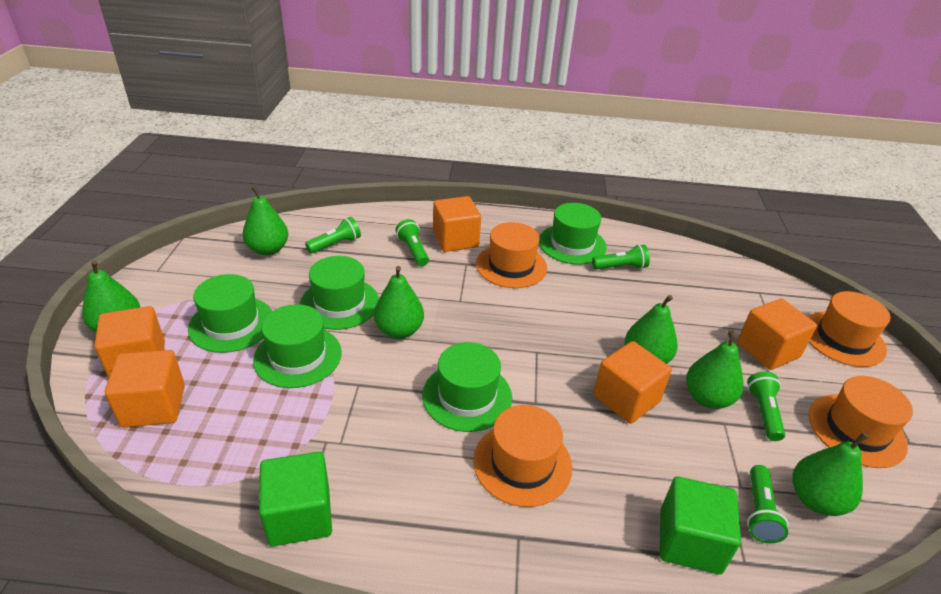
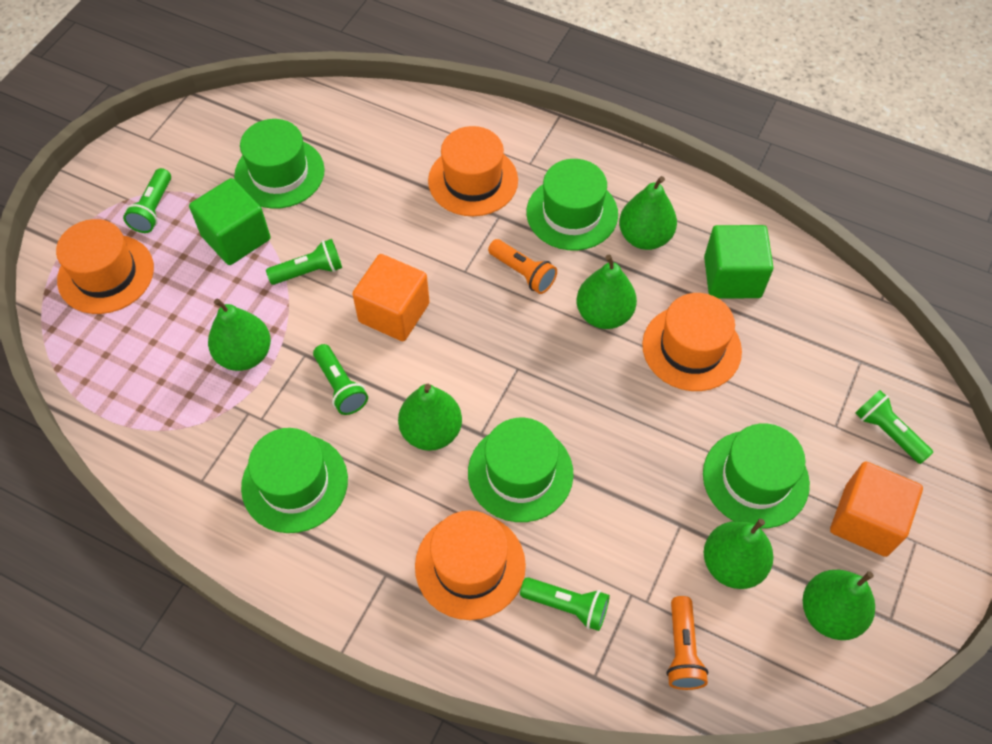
orange cube: 5 -> 2
orange flashlight: 0 -> 2

